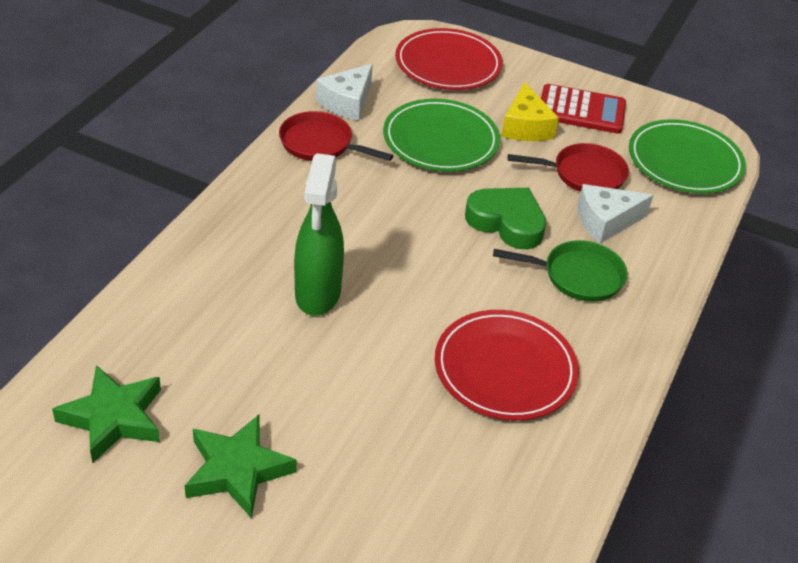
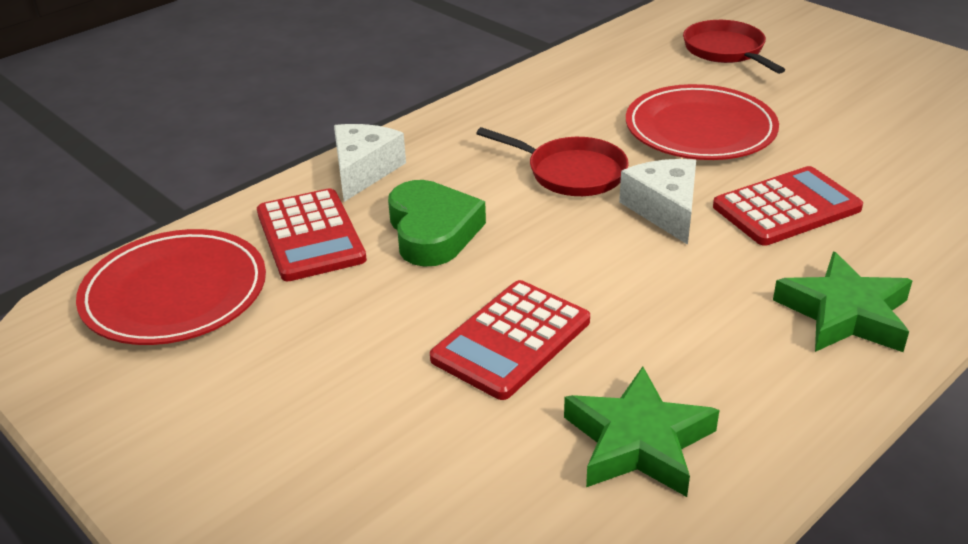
green pan: 1 -> 0
green plate: 2 -> 0
green spray bottle: 1 -> 0
red calculator: 1 -> 3
yellow cheese: 1 -> 0

